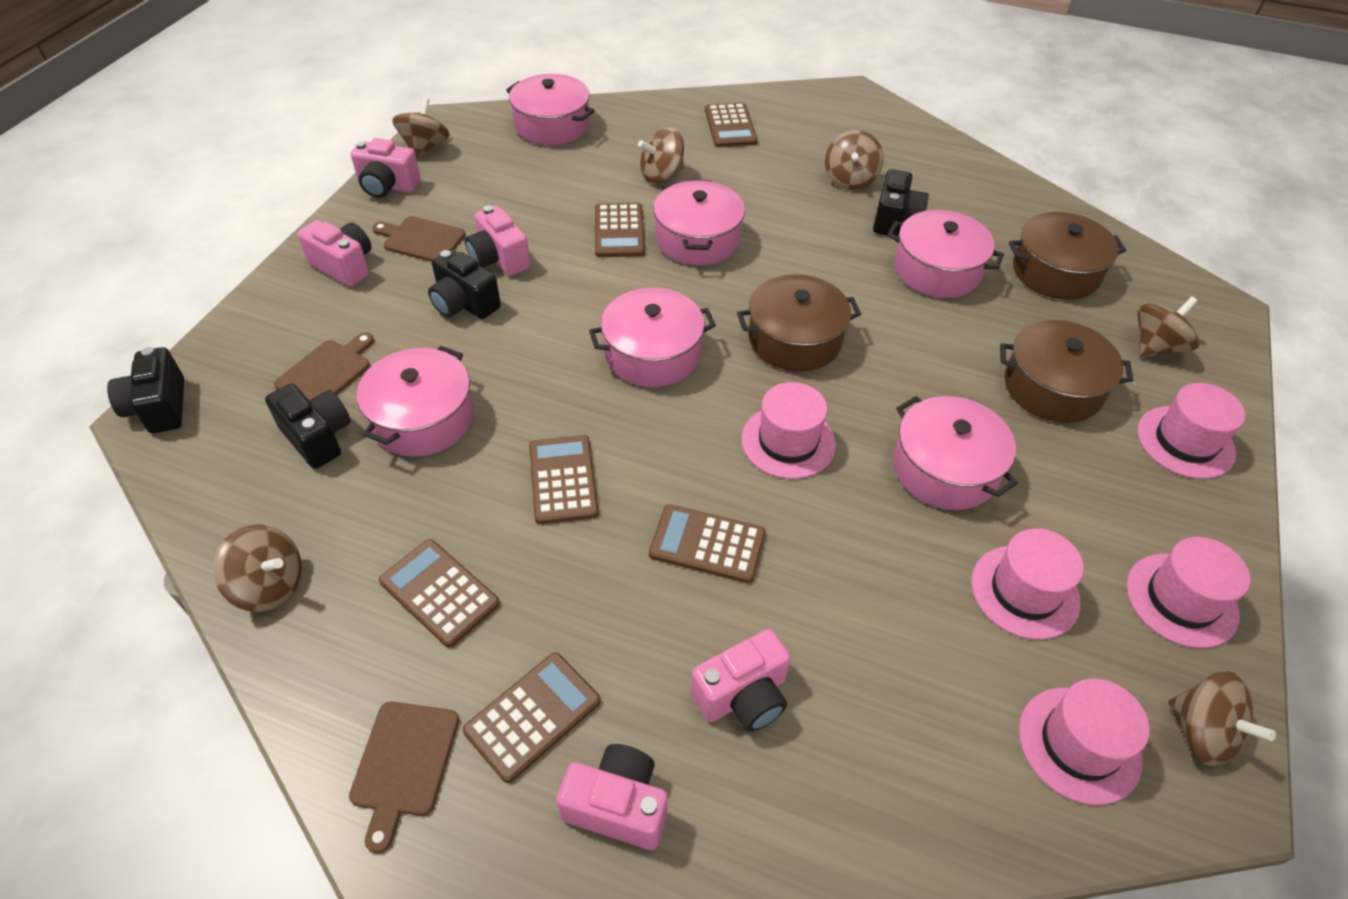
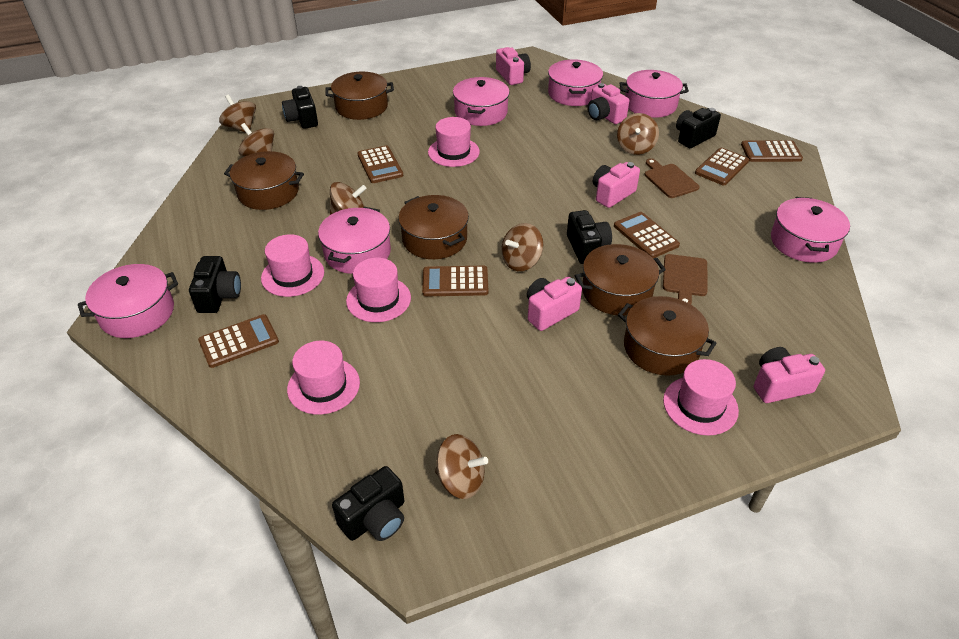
black camera: 4 -> 5
brown cutting board: 3 -> 2
brown pot: 3 -> 5

